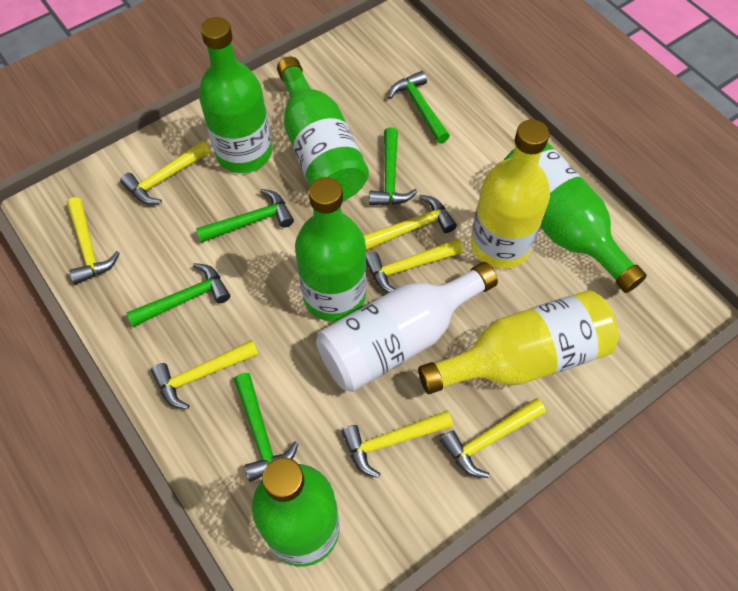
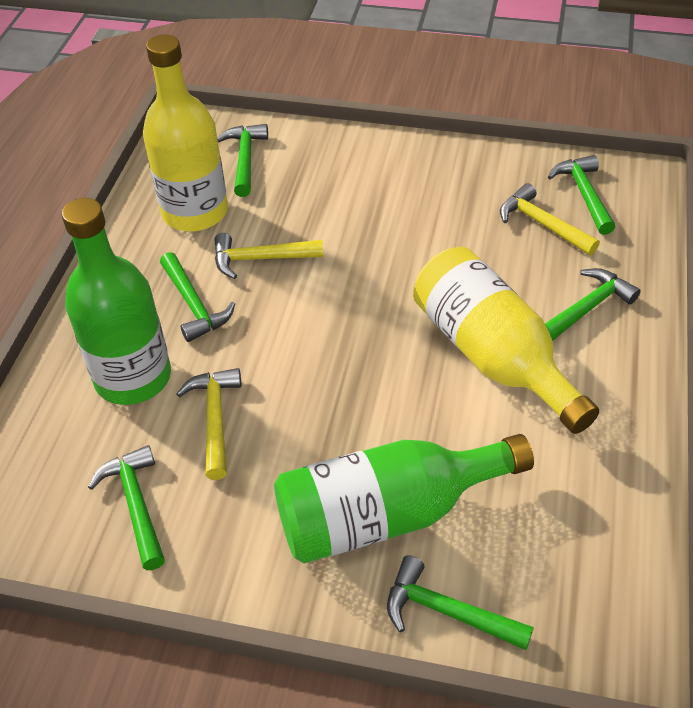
green bottle: 5 -> 2
green hammer: 5 -> 6
white bottle: 1 -> 0
yellow hammer: 7 -> 3

